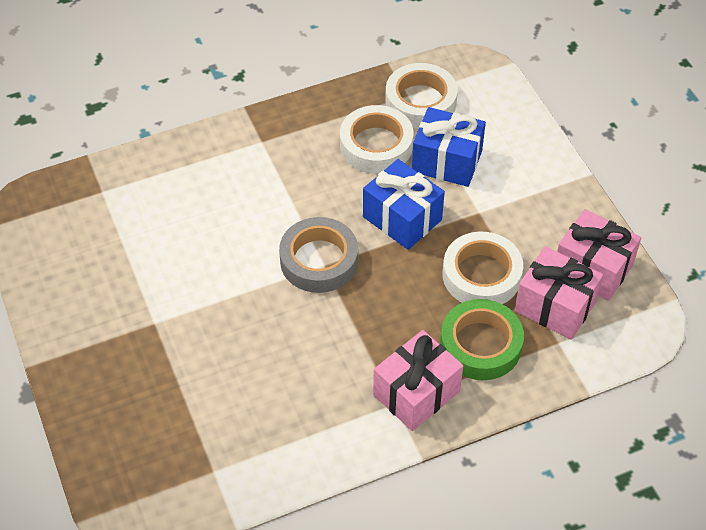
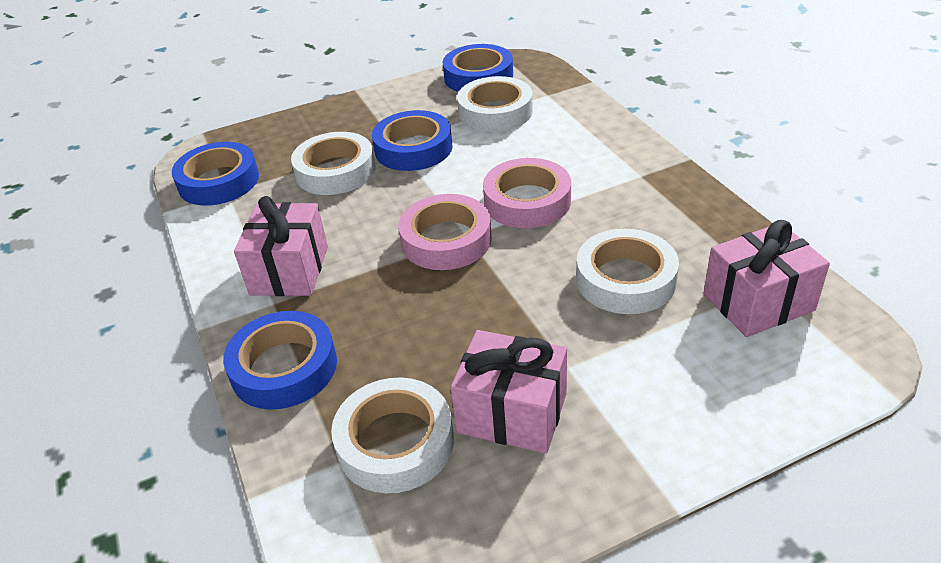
blue gift: 2 -> 0
blue tape: 0 -> 4
green tape: 1 -> 0
grey tape: 1 -> 0
pink tape: 0 -> 2
white tape: 3 -> 4

